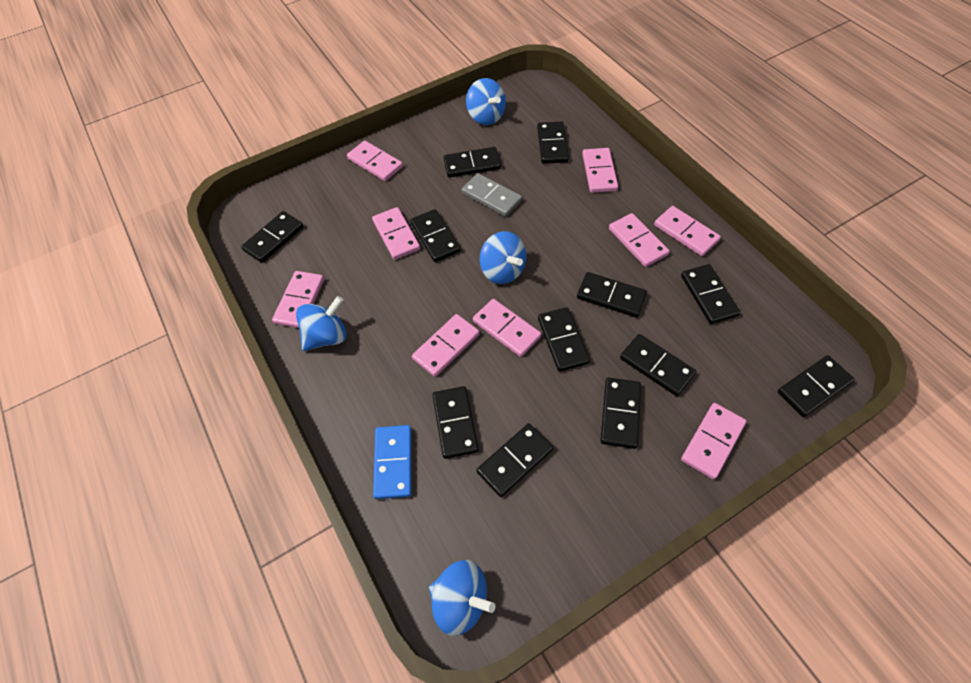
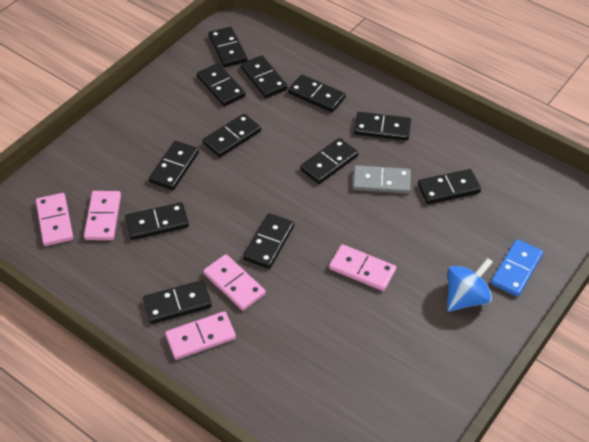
blue spinning top: 4 -> 1
pink domino: 9 -> 5

